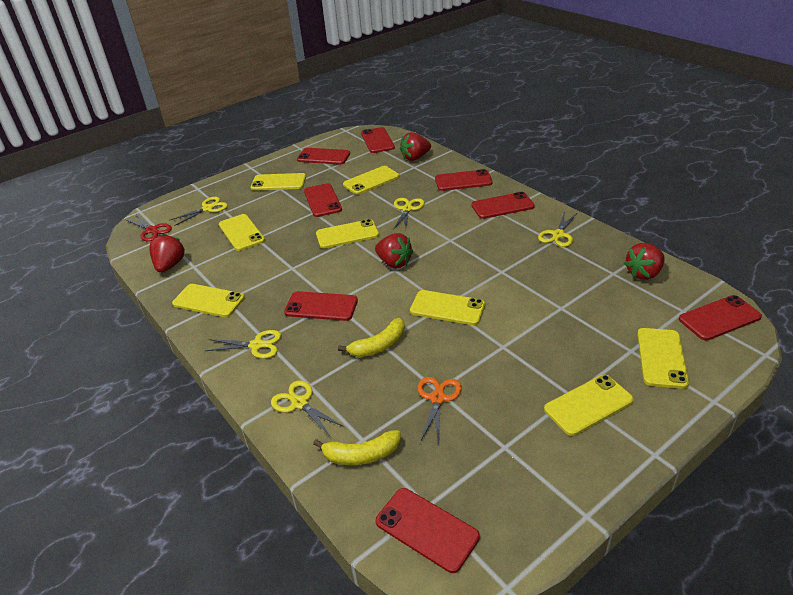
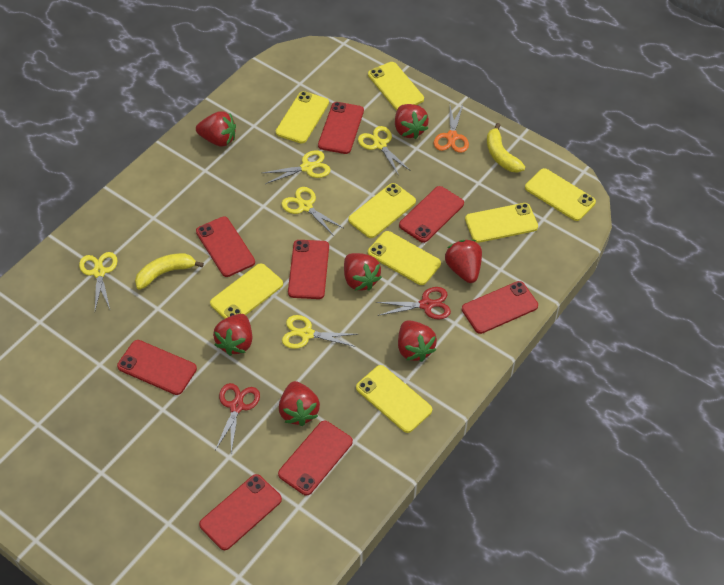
red scissors: 1 -> 2
red strawberry: 4 -> 7

